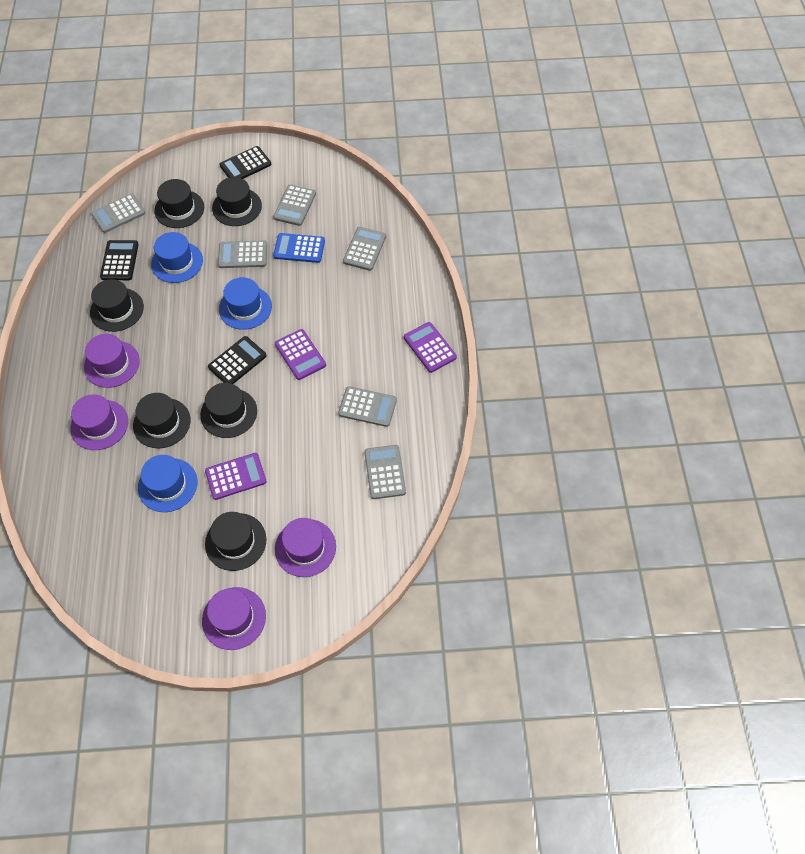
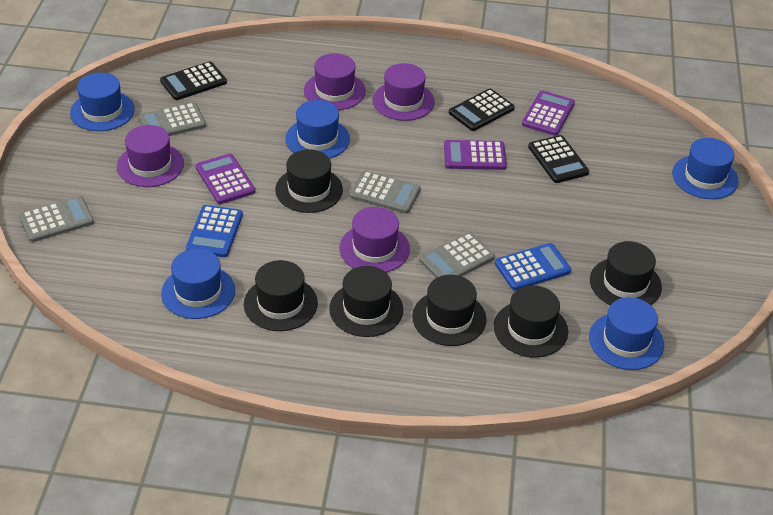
blue calculator: 1 -> 2
blue hat: 3 -> 5
grey calculator: 6 -> 4

